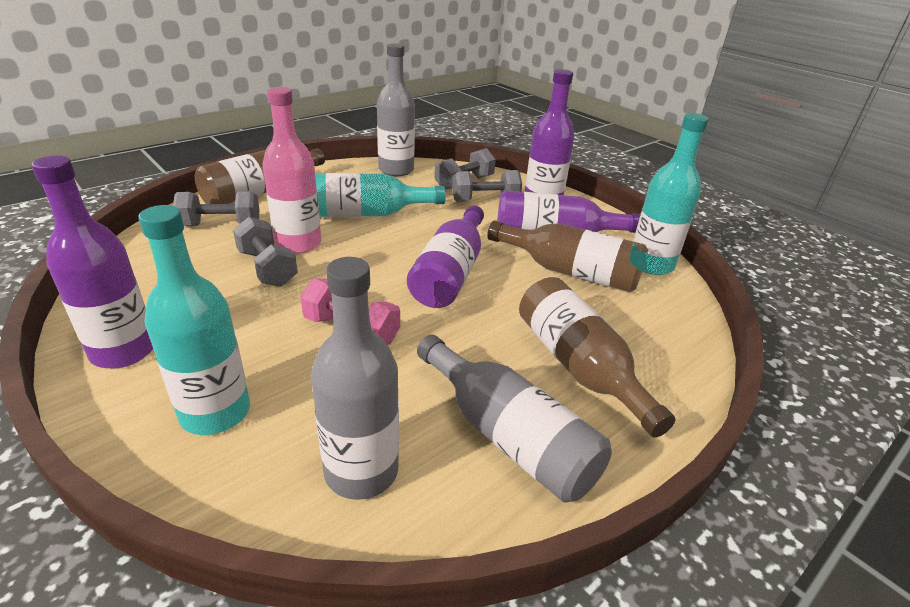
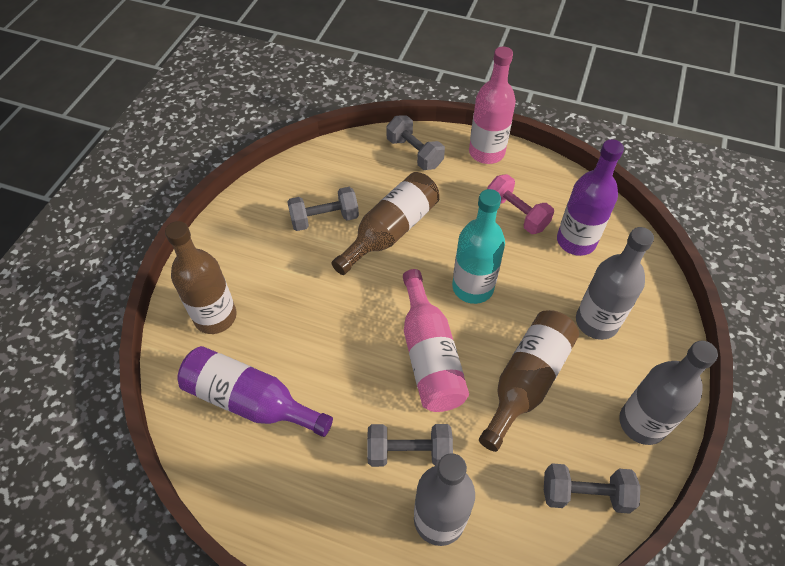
pink bottle: 1 -> 2
purple bottle: 4 -> 2
turquoise bottle: 3 -> 1

